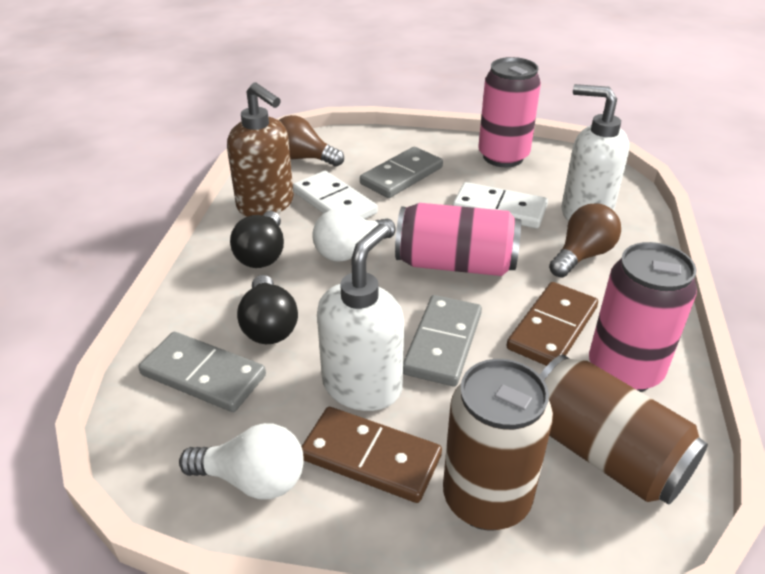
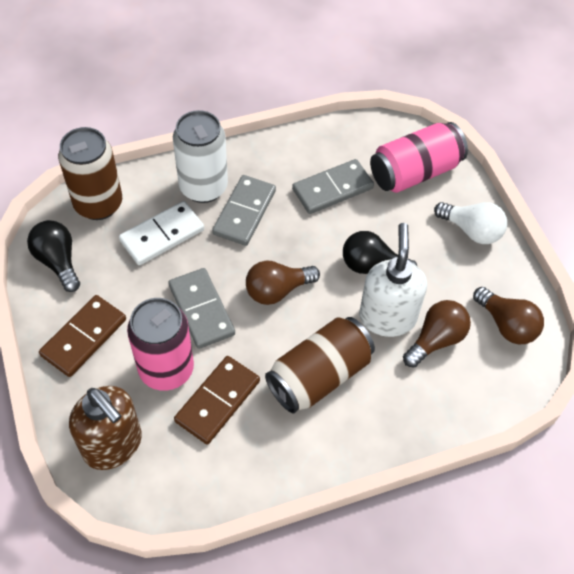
brown light bulb: 2 -> 3
pink can: 3 -> 2
white can: 0 -> 1
white domino: 2 -> 1
white light bulb: 2 -> 1
white soap dispenser: 2 -> 1

